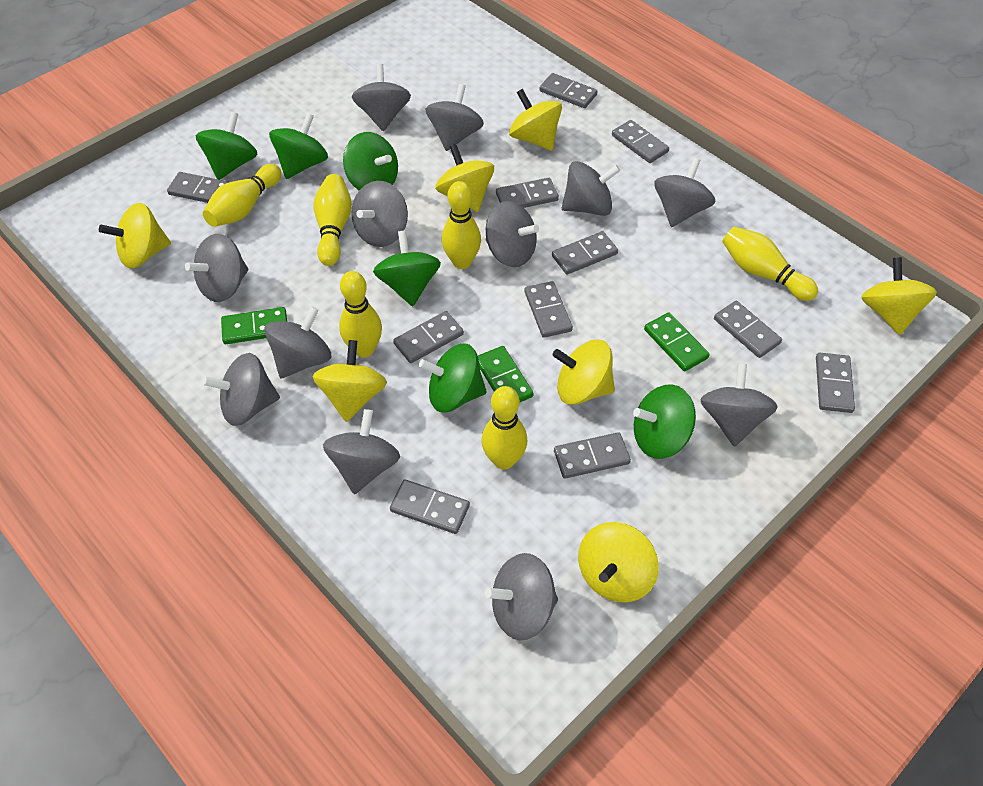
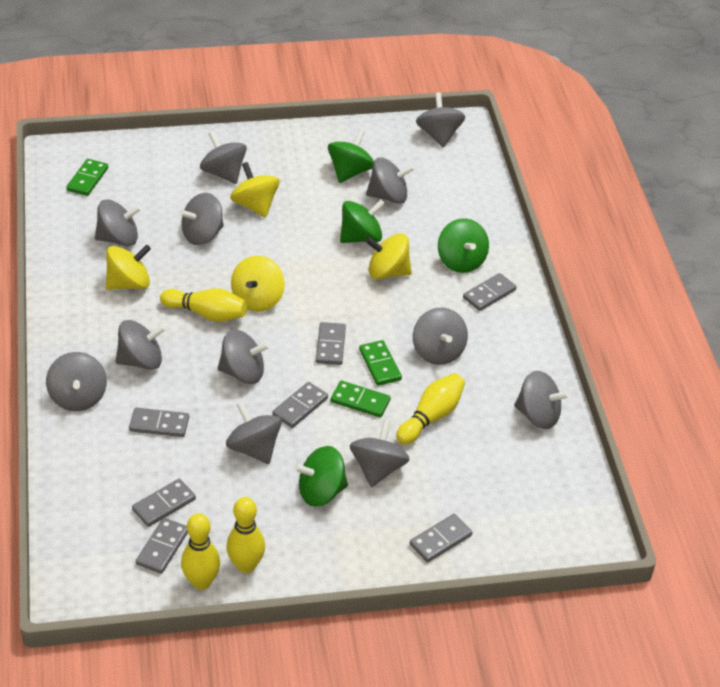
green spinning top: 6 -> 4
grey domino: 11 -> 7
yellow bowling pin: 6 -> 4
yellow spinning top: 7 -> 4

